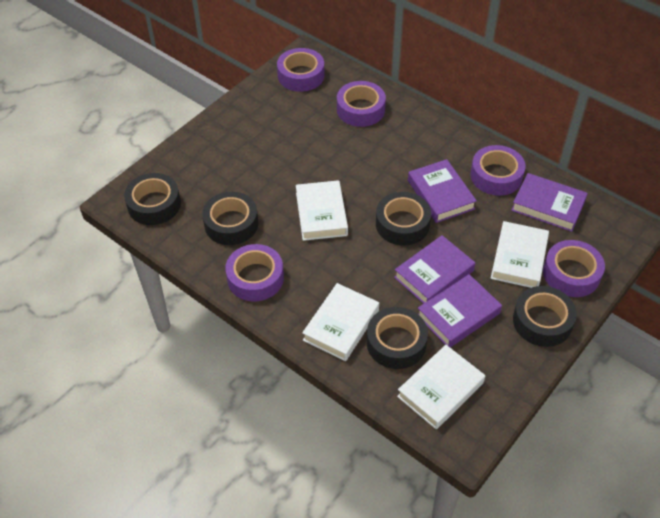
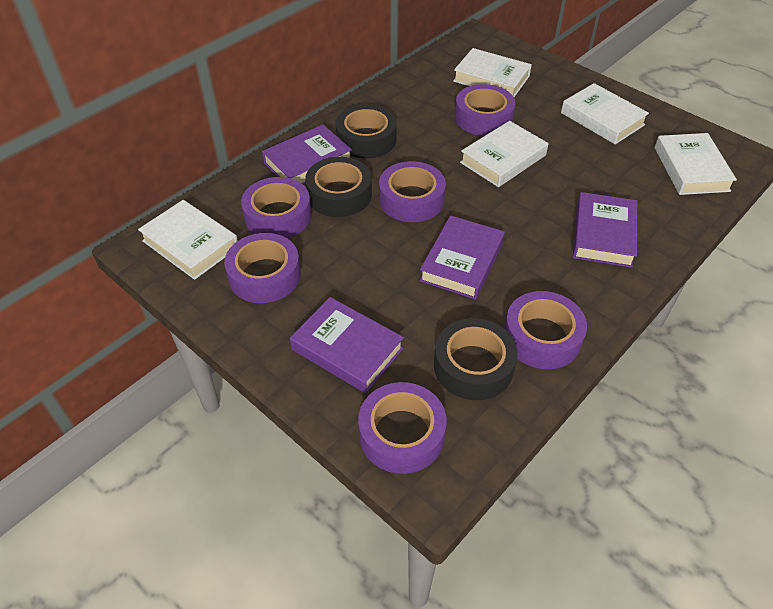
black tape: 5 -> 3
purple tape: 5 -> 6
white book: 4 -> 5

